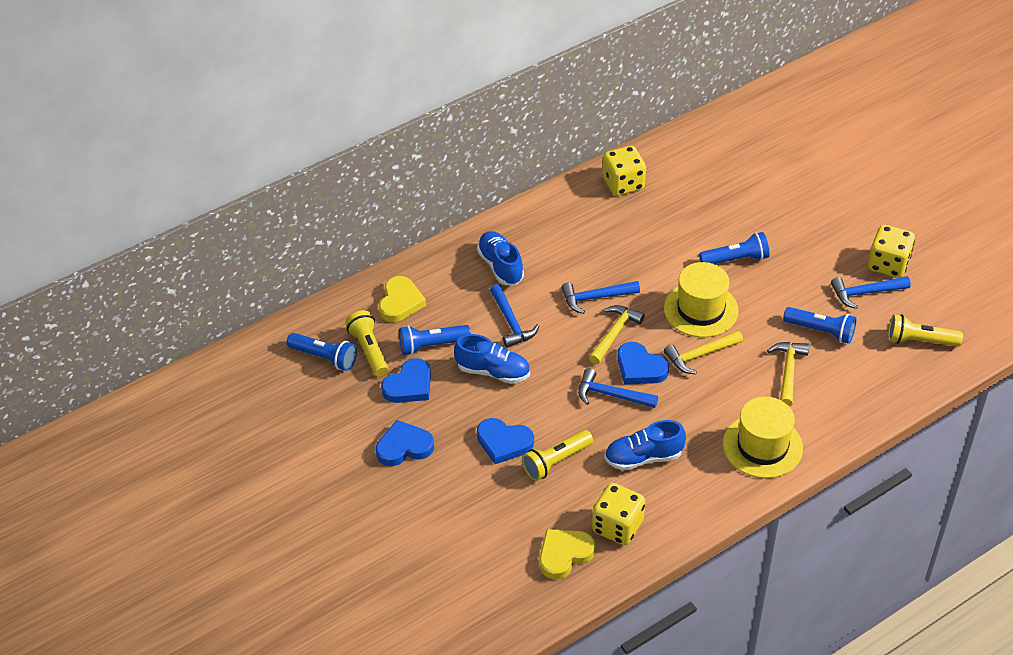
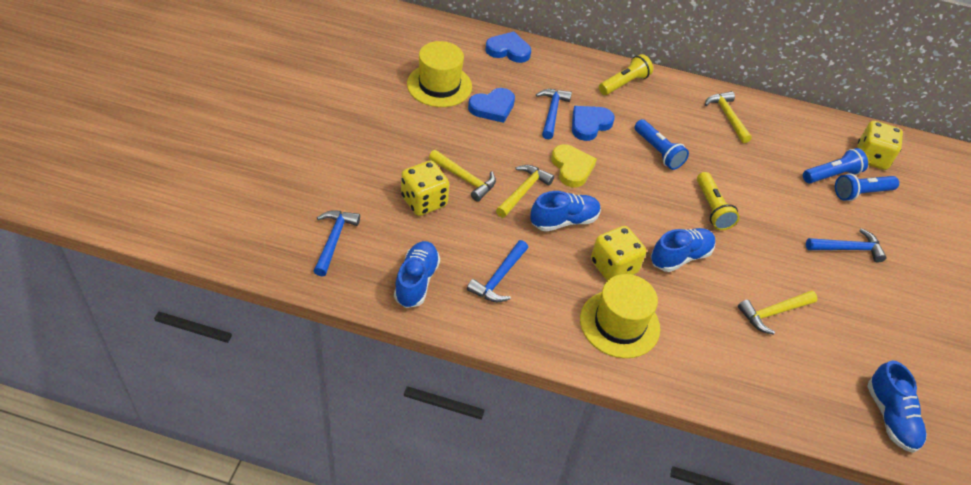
blue flashlight: 4 -> 3
blue heart: 4 -> 3
blue shoe: 3 -> 4
yellow flashlight: 3 -> 2
yellow hammer: 3 -> 4
yellow heart: 2 -> 1

